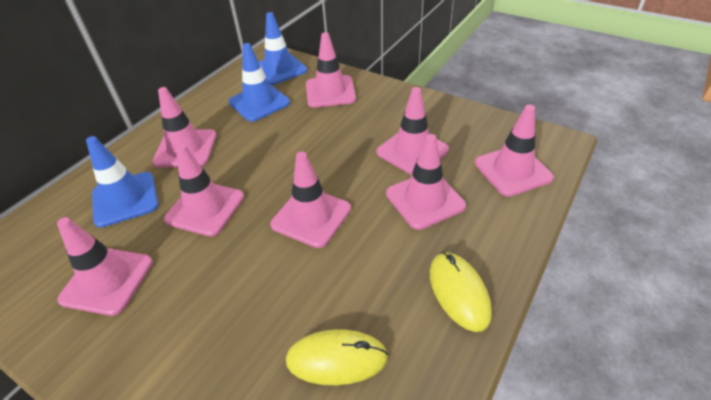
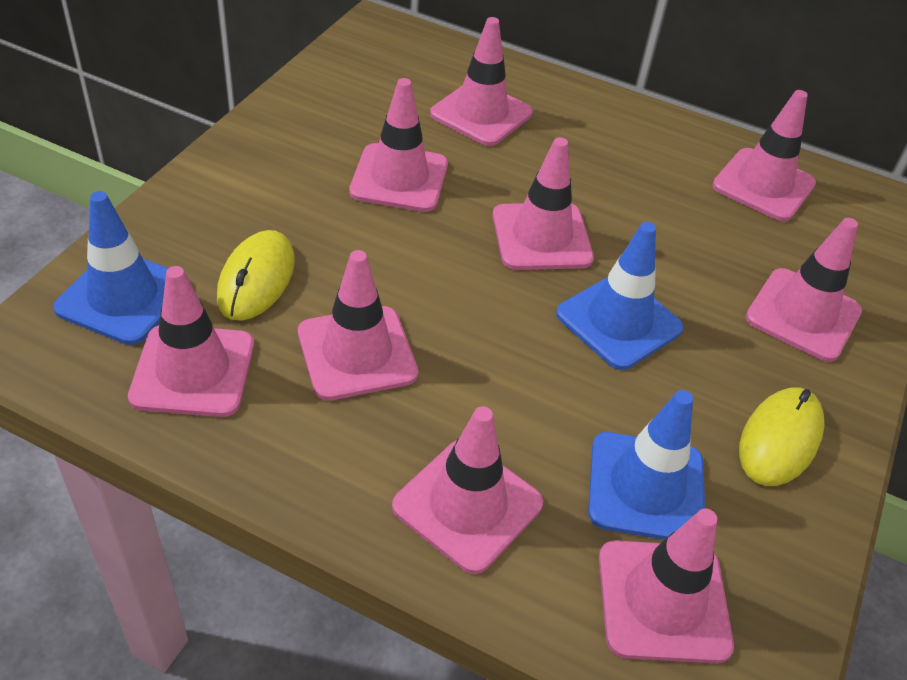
pink traffic cone: 8 -> 9

